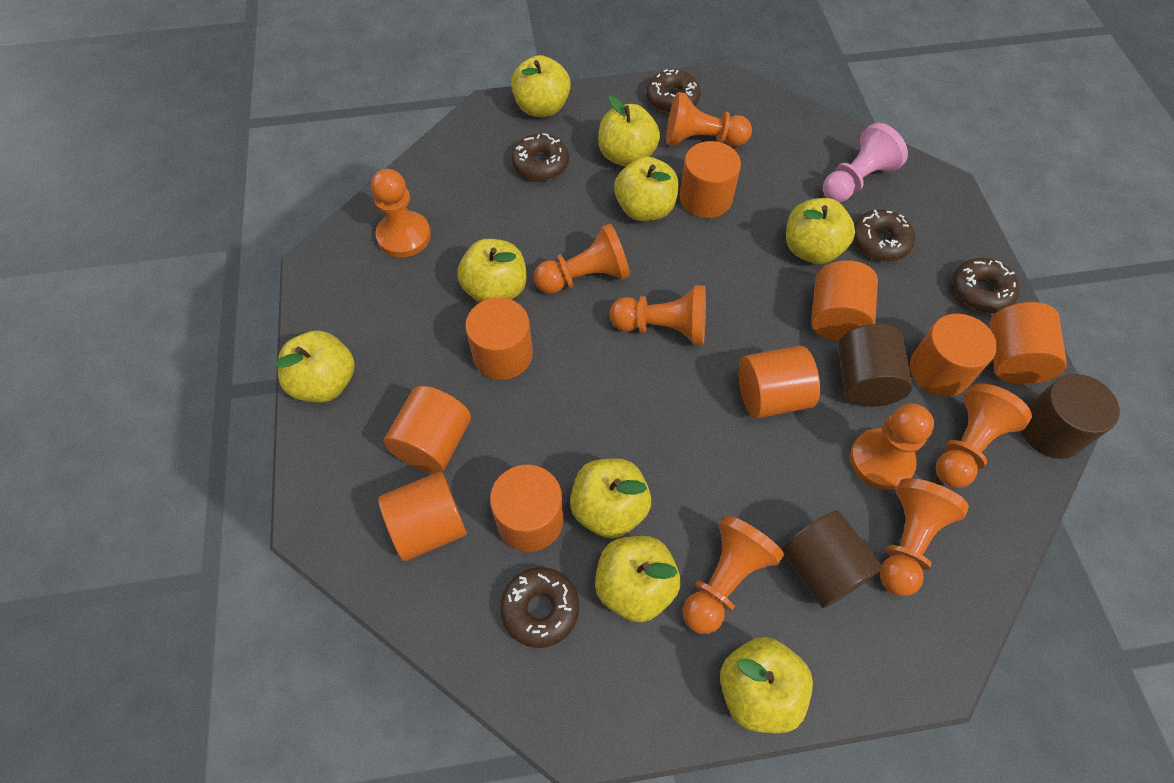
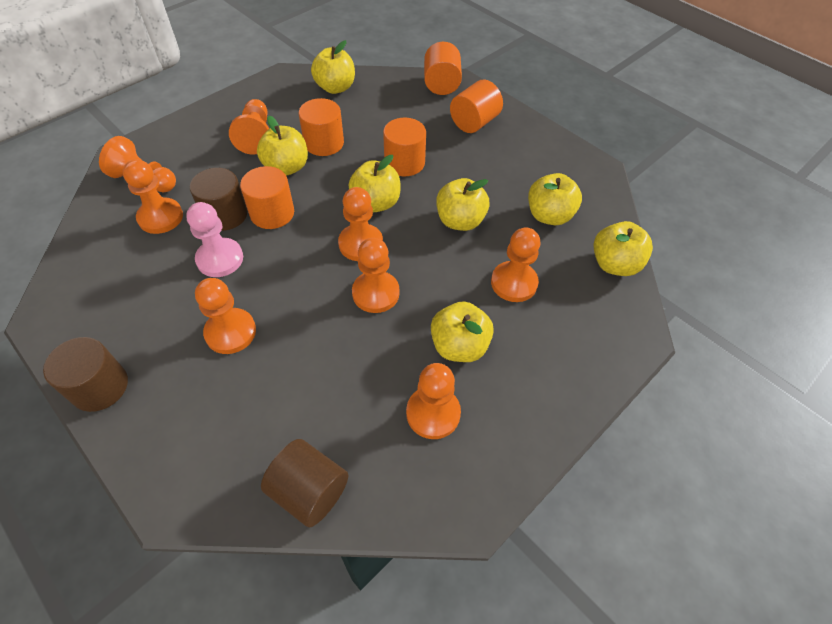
brown donut: 5 -> 0
orange cylinder: 9 -> 5
yellow apple: 9 -> 7

